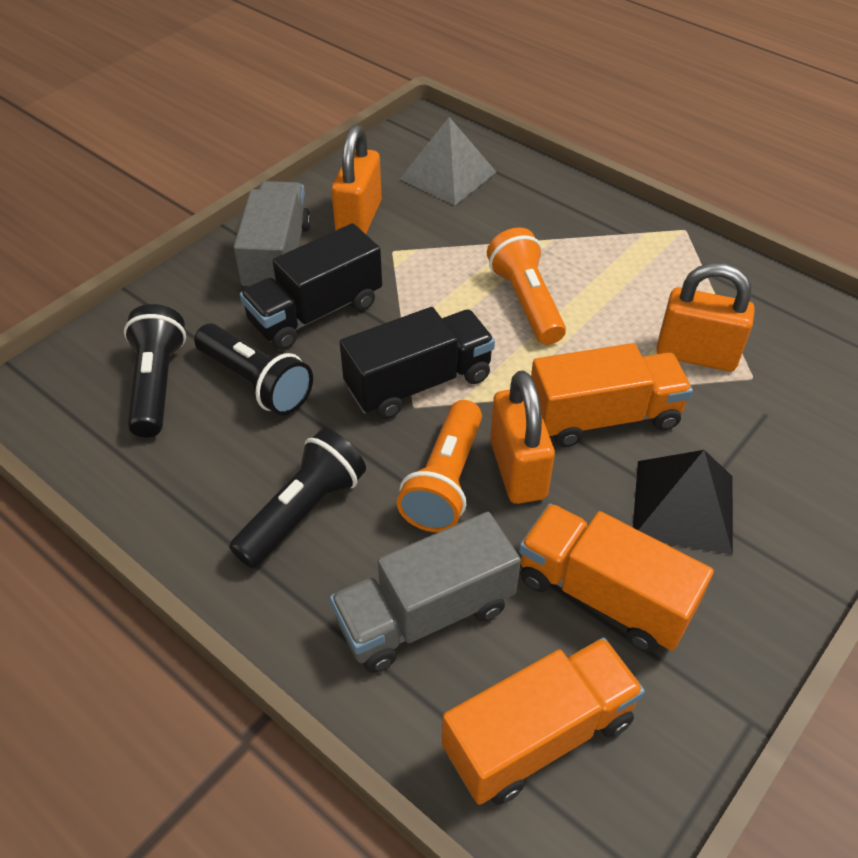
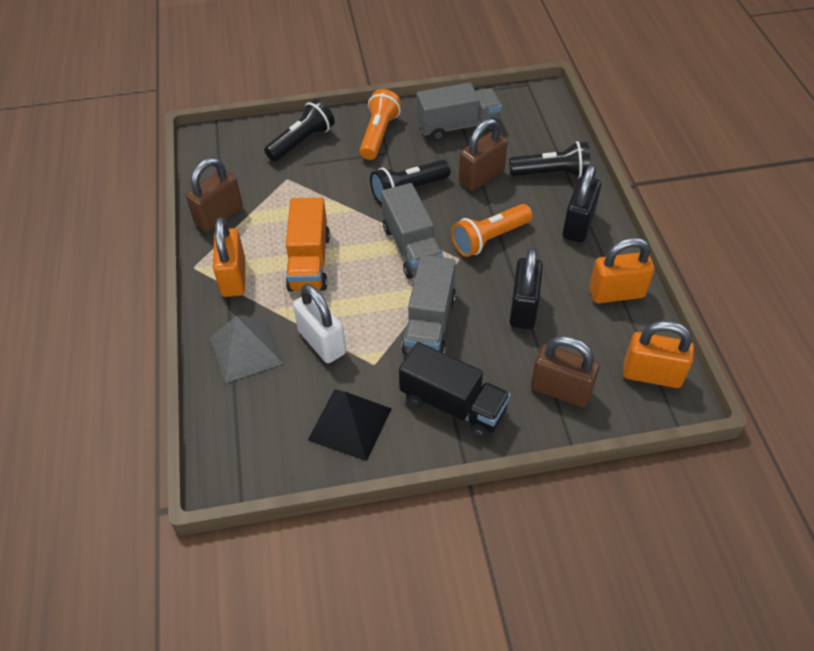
black padlock: 0 -> 2
black truck: 2 -> 1
brown padlock: 0 -> 3
grey truck: 2 -> 3
orange truck: 3 -> 1
white padlock: 0 -> 1

